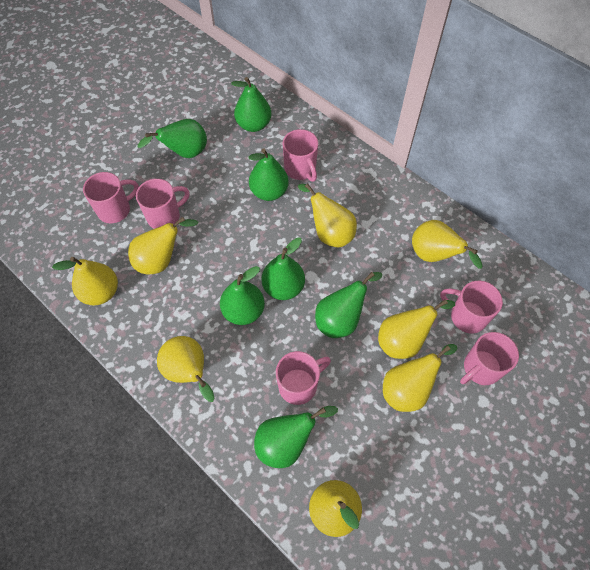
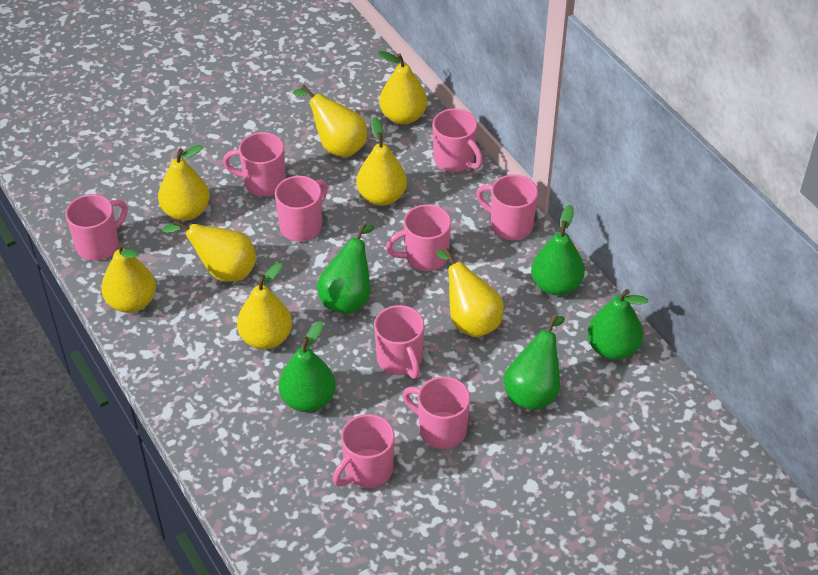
green pear: 7 -> 5
pink mug: 6 -> 9

